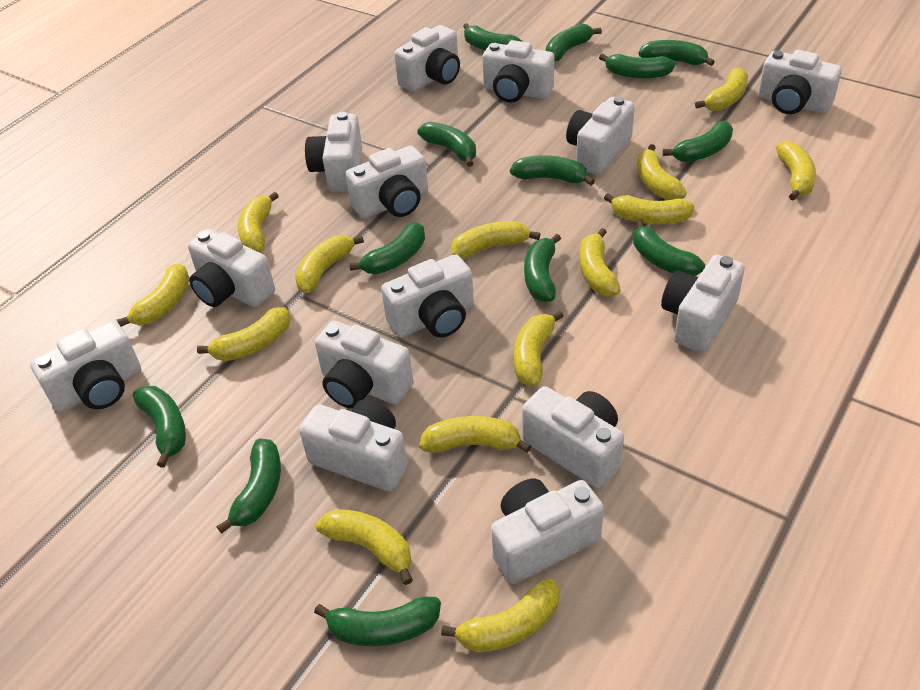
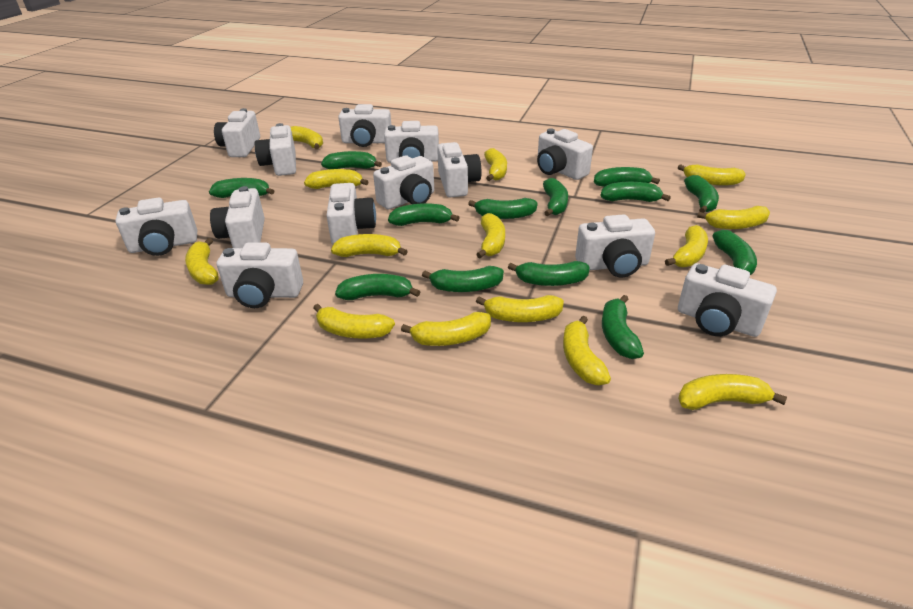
white camera: 14 -> 13

